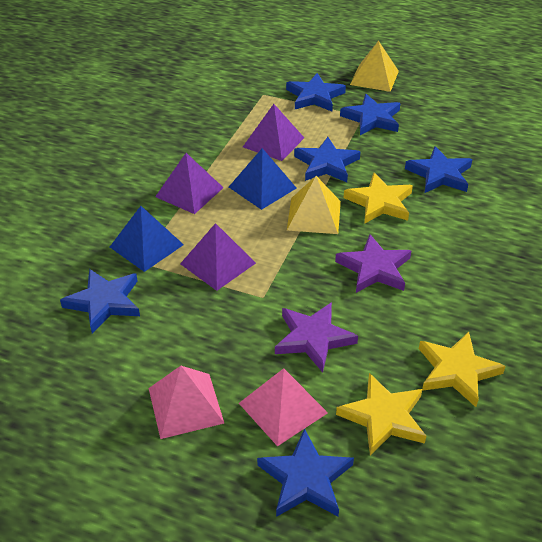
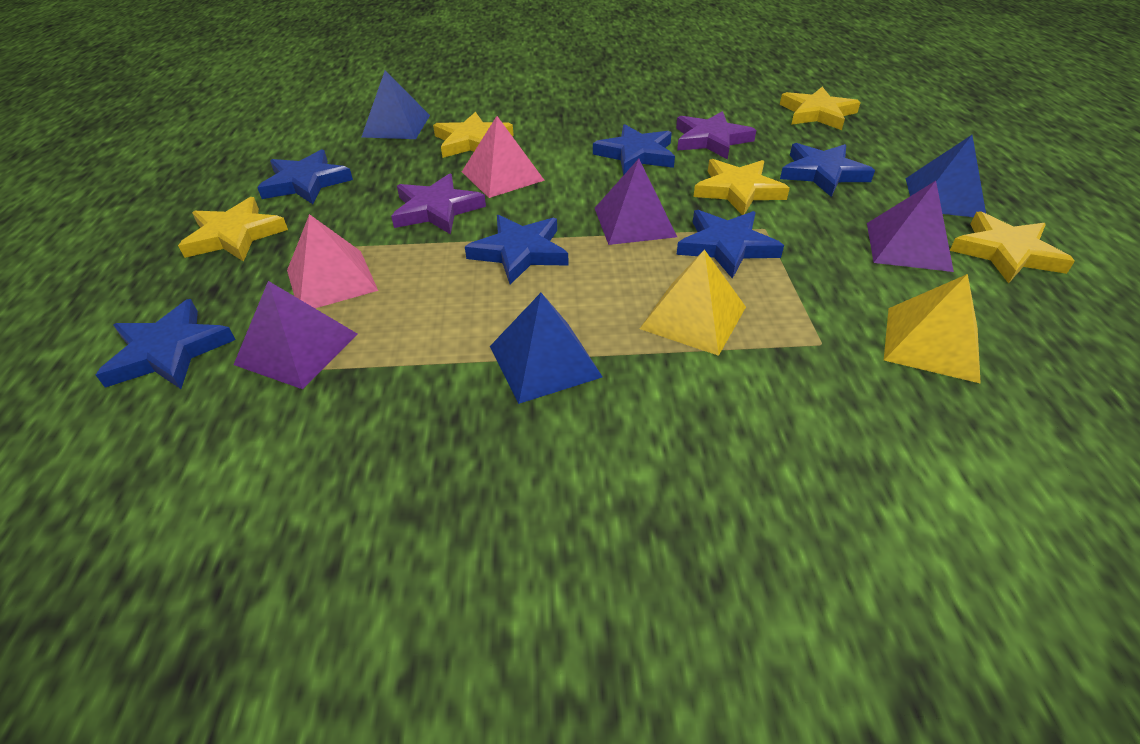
blue pyramid: 2 -> 3
yellow star: 3 -> 5

